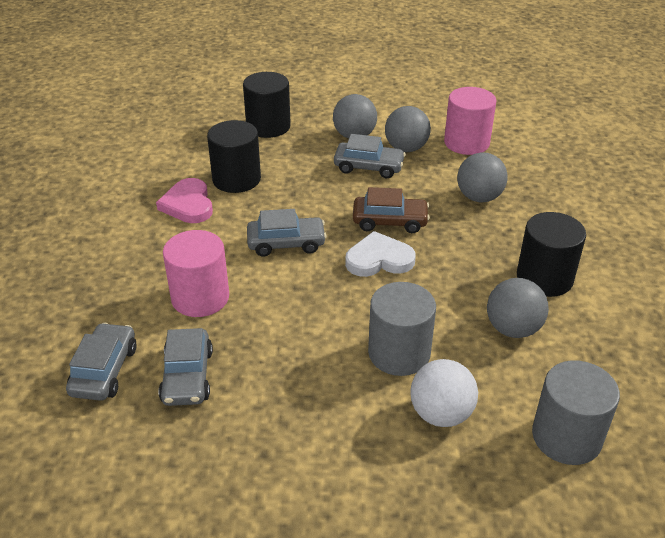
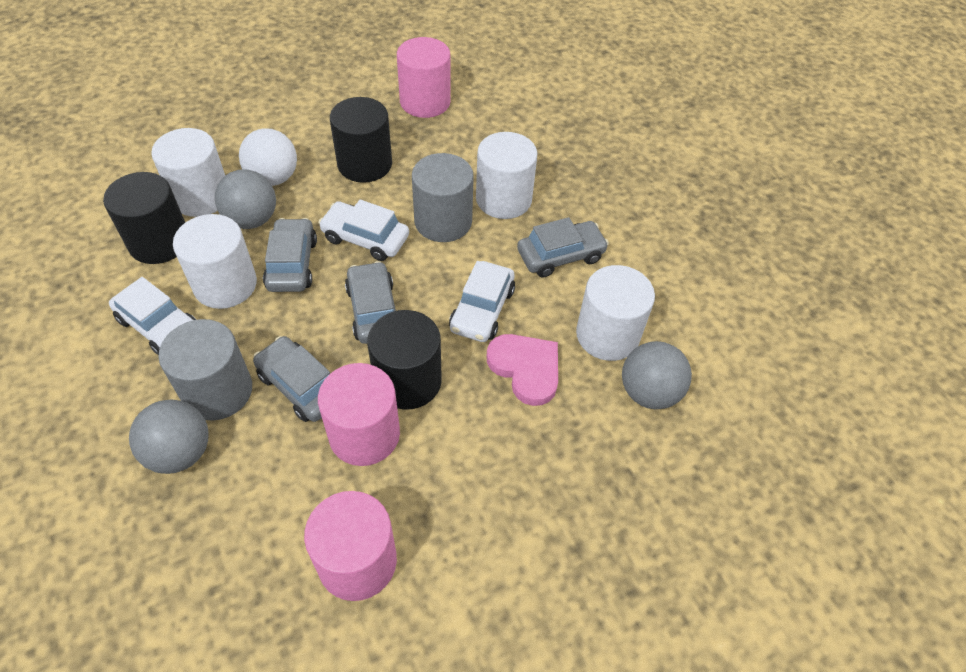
brown car: 1 -> 0
grey ball: 4 -> 3
pink cylinder: 2 -> 3
white car: 0 -> 3
white cylinder: 0 -> 4
white heart: 1 -> 0

